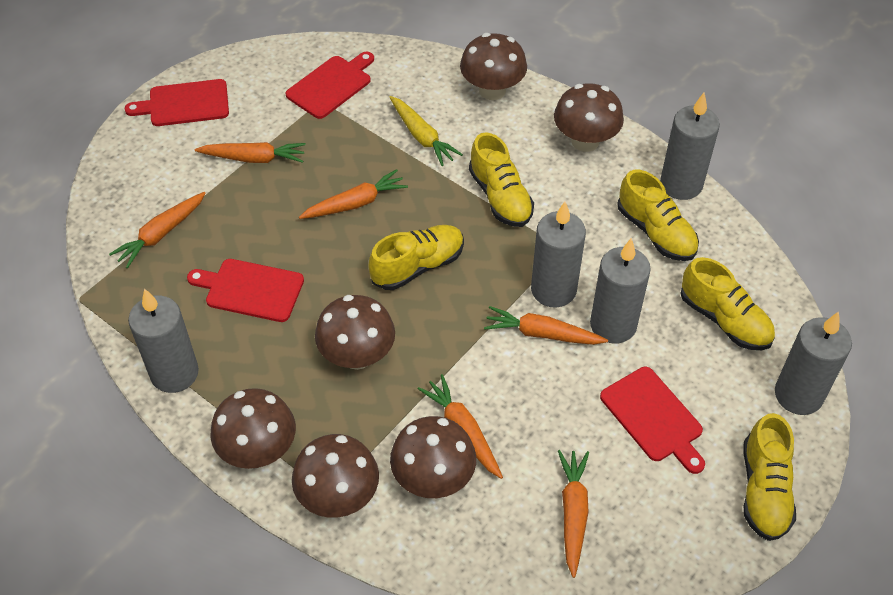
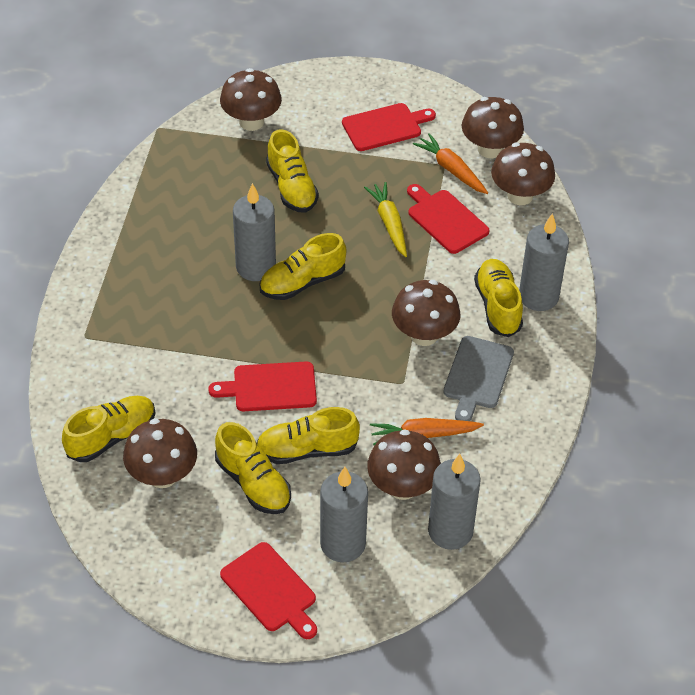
grey candle: 5 -> 4
grey cutting board: 0 -> 1
orange carrot: 6 -> 2
yellow shoe: 5 -> 6

